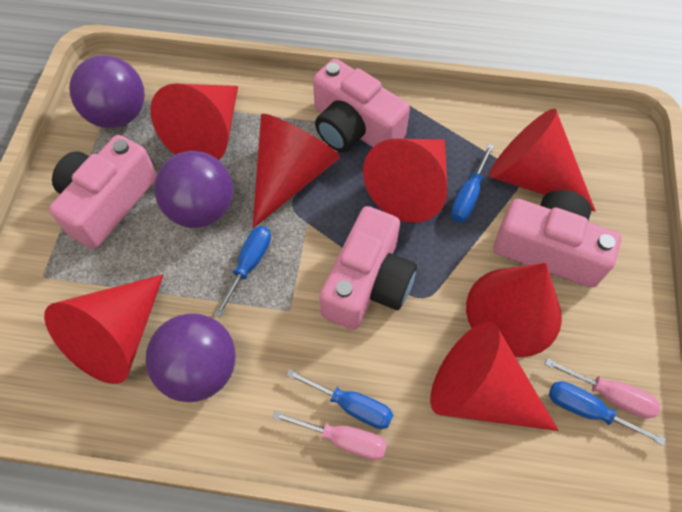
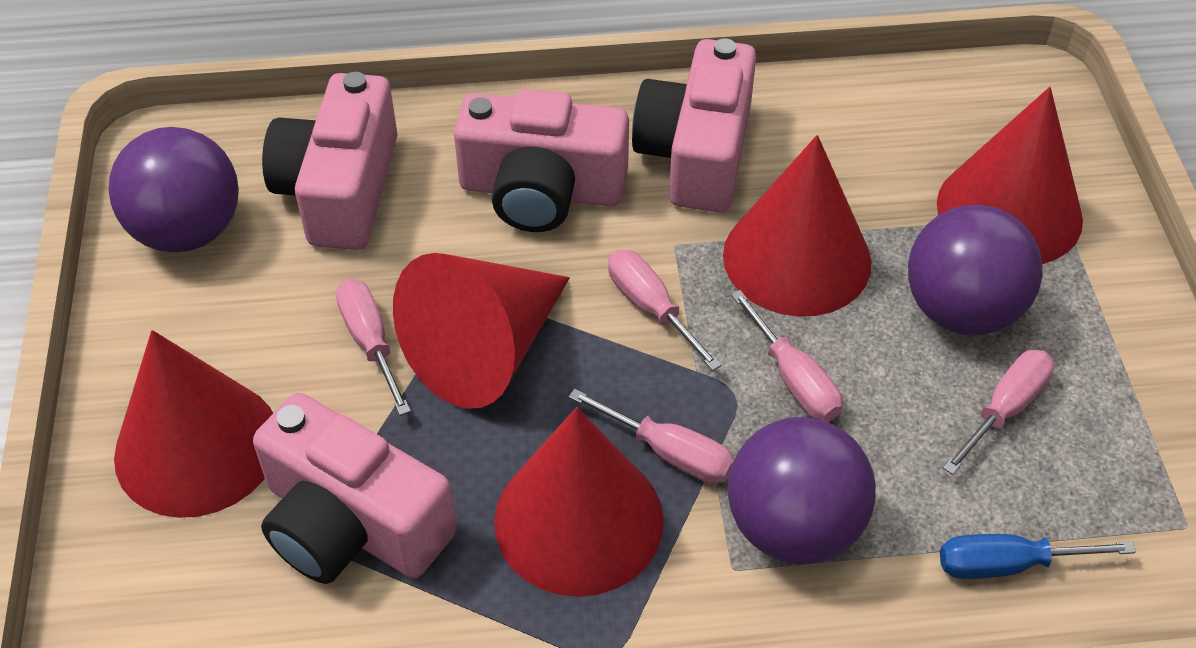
blue screwdriver: 4 -> 1
pink screwdriver: 2 -> 5
red cone: 7 -> 5

